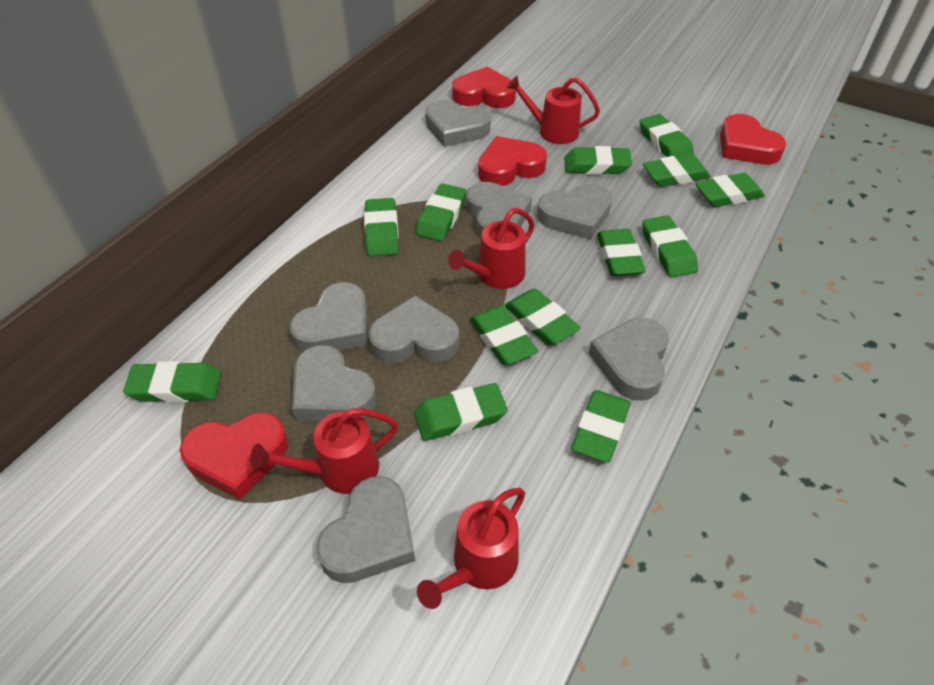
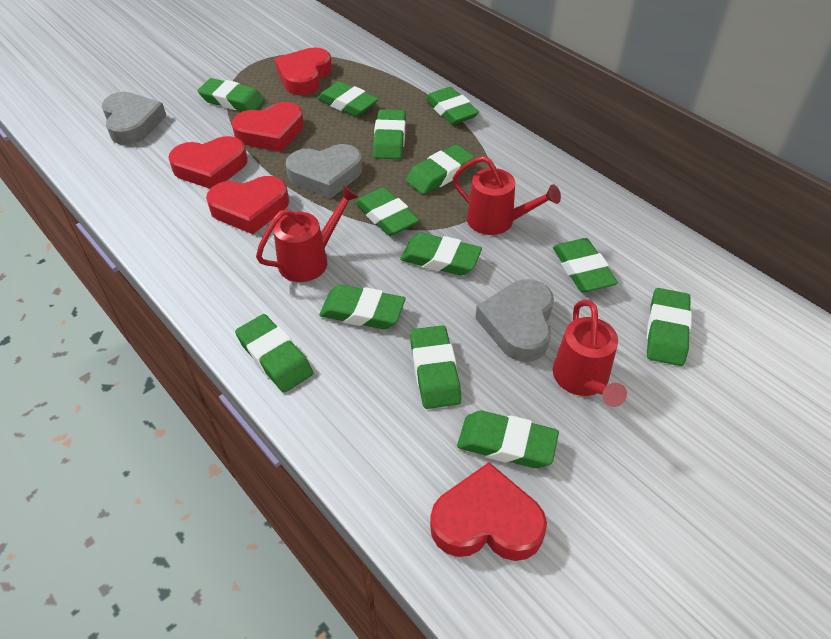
grey heart: 8 -> 3
red heart: 4 -> 5
red watering can: 4 -> 3

